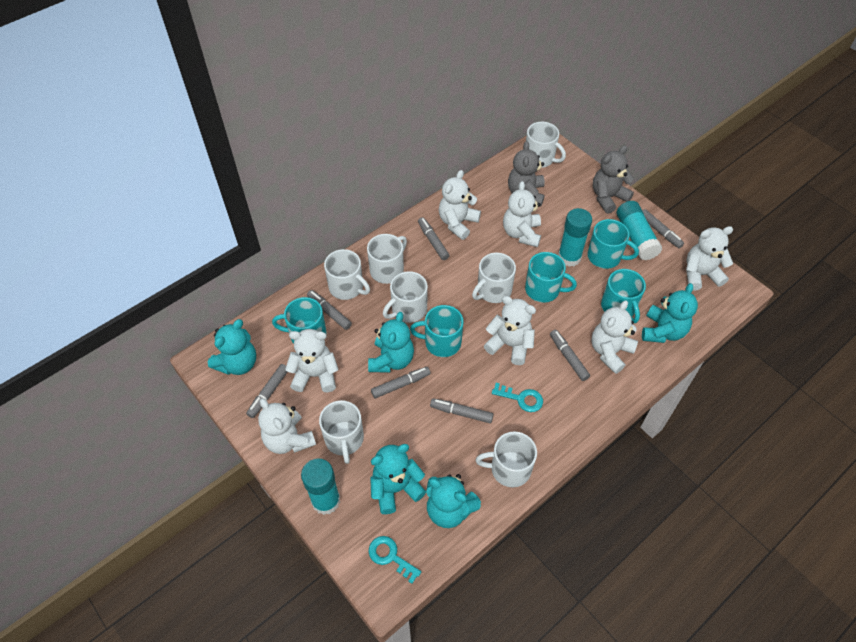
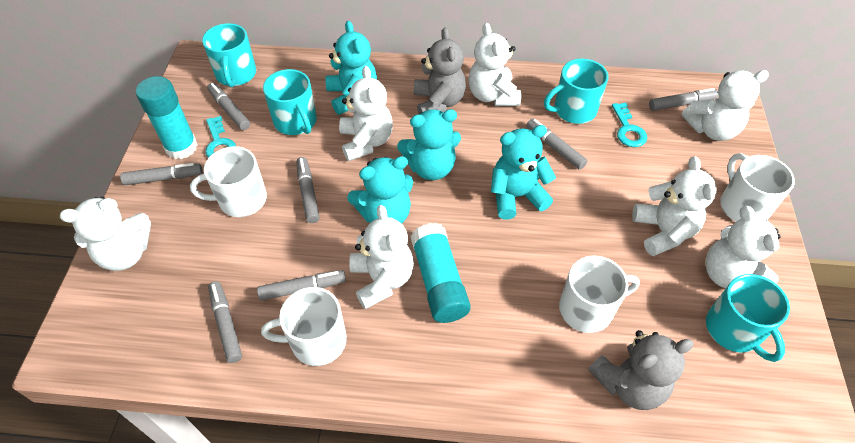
turquoise glue stick: 3 -> 2
turquoise mug: 5 -> 4
turquoise teddy bear: 5 -> 4
white mug: 7 -> 4

